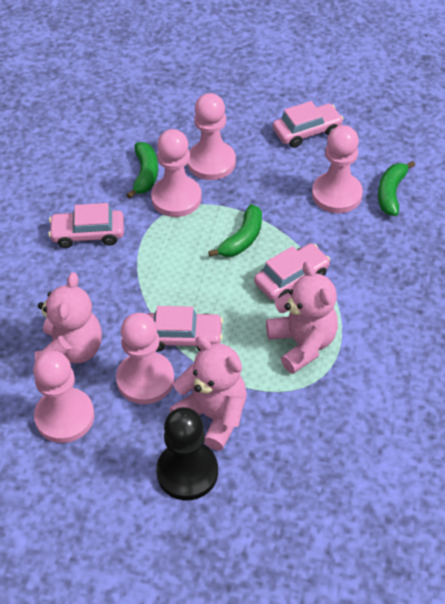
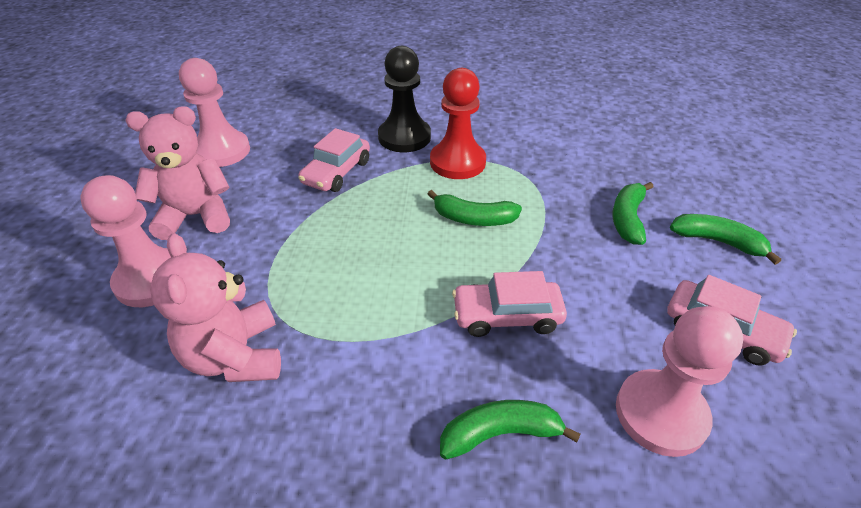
green banana: 3 -> 4
pink car: 4 -> 3
pink pawn: 5 -> 3
pink teddy bear: 3 -> 2
red pawn: 0 -> 1

